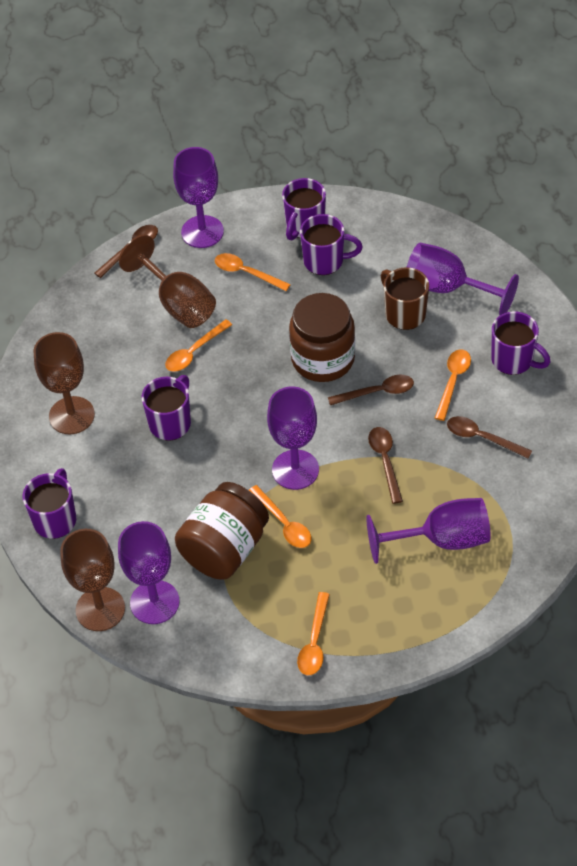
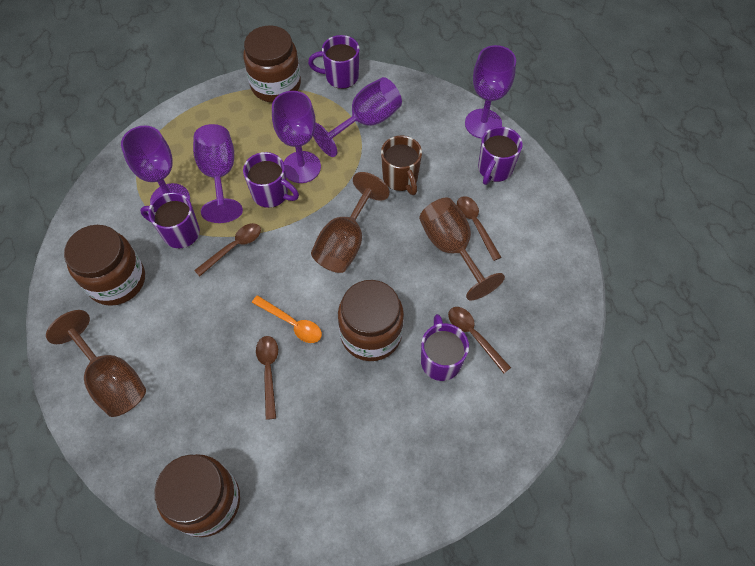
brown jar: 2 -> 4
orange spoon: 5 -> 1

